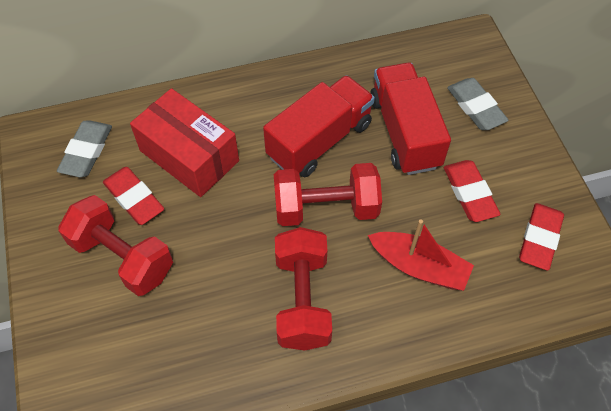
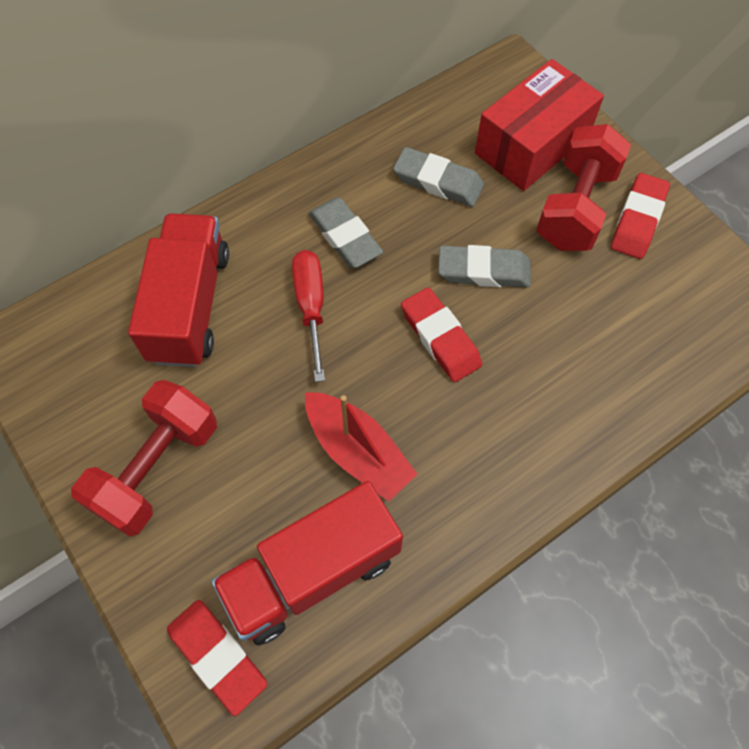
grey eraser: 2 -> 3
red dumbbell: 3 -> 2
red screwdriver: 0 -> 1

